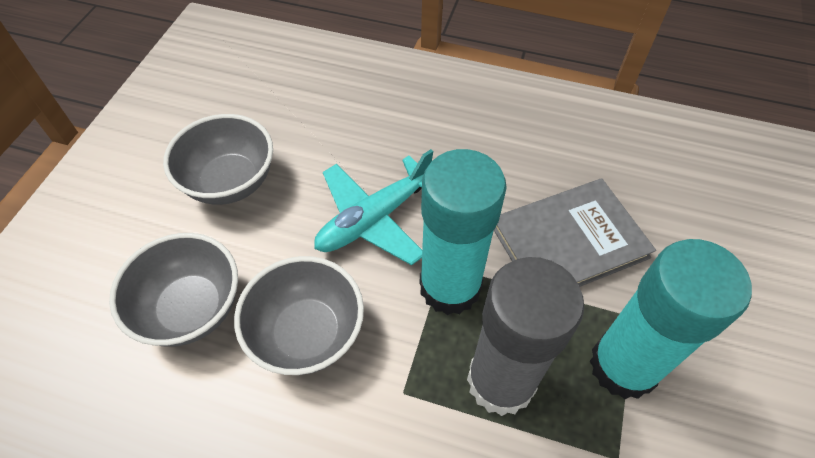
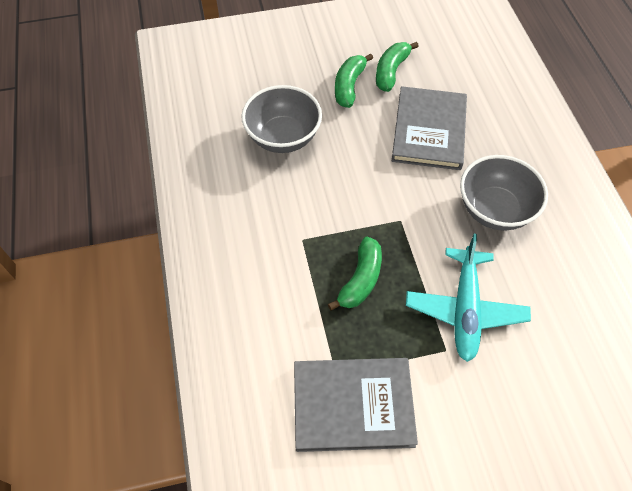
green banana: 0 -> 3
grey book: 1 -> 2
grey bowl: 3 -> 2
grey glue stick: 1 -> 0
turquoise glue stick: 2 -> 0

